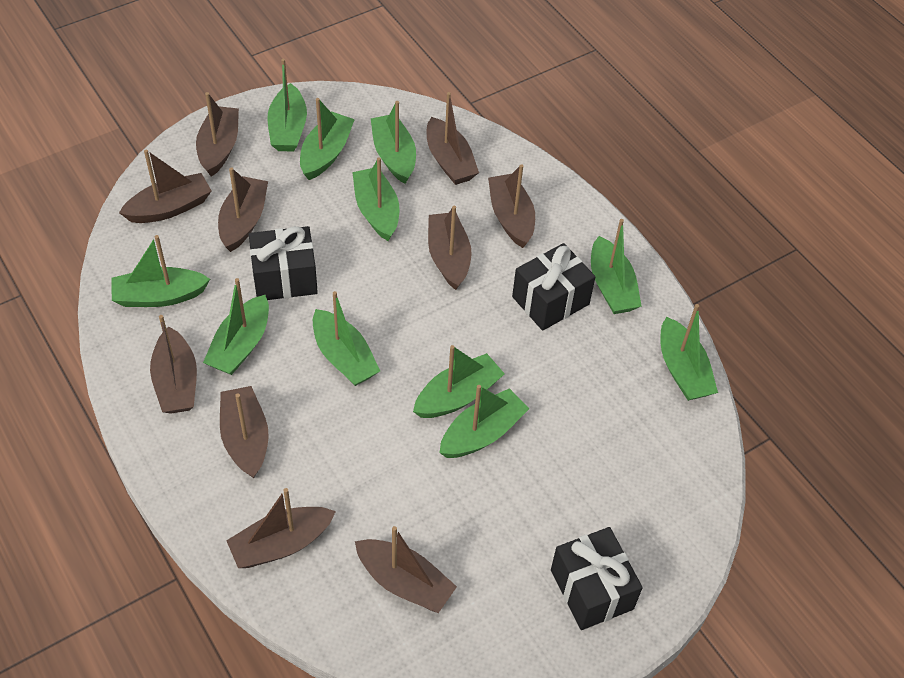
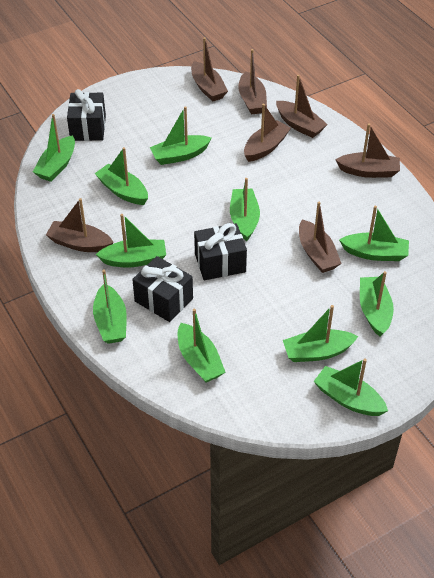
brown boat: 10 -> 7

